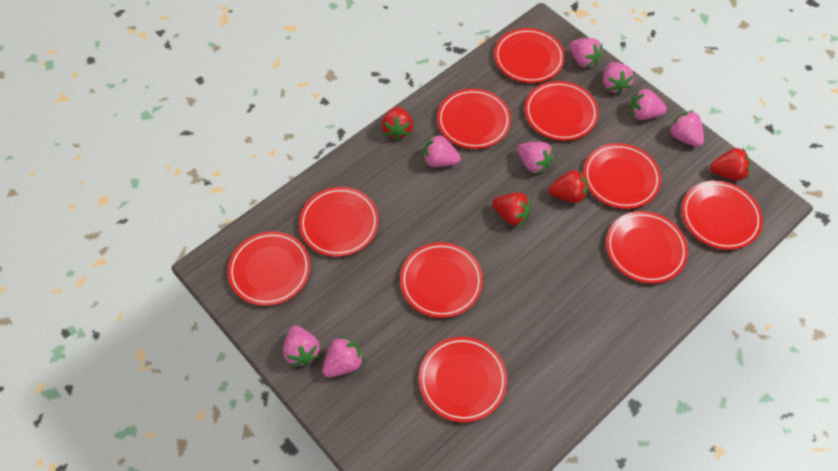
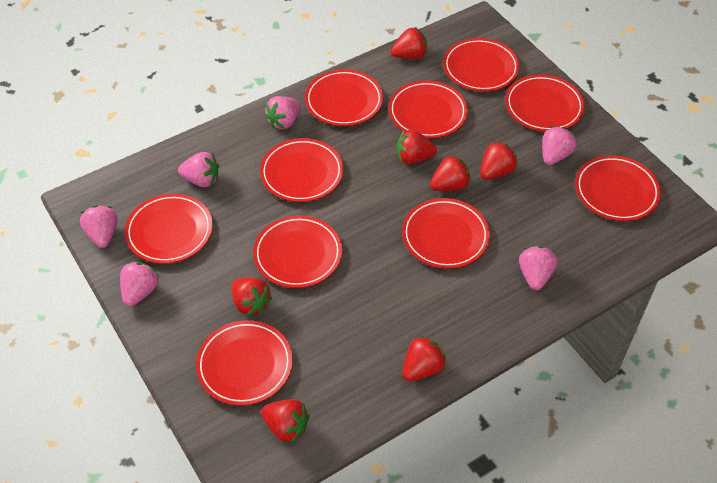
pink strawberry: 8 -> 6
red strawberry: 4 -> 7

